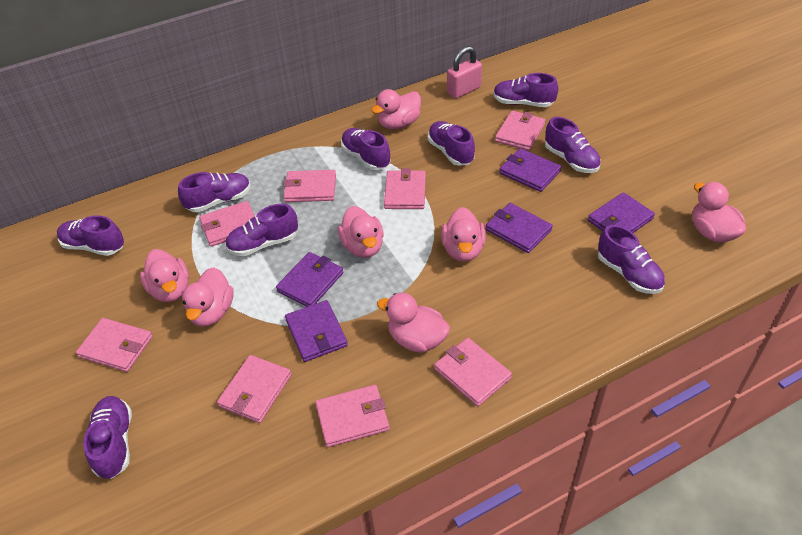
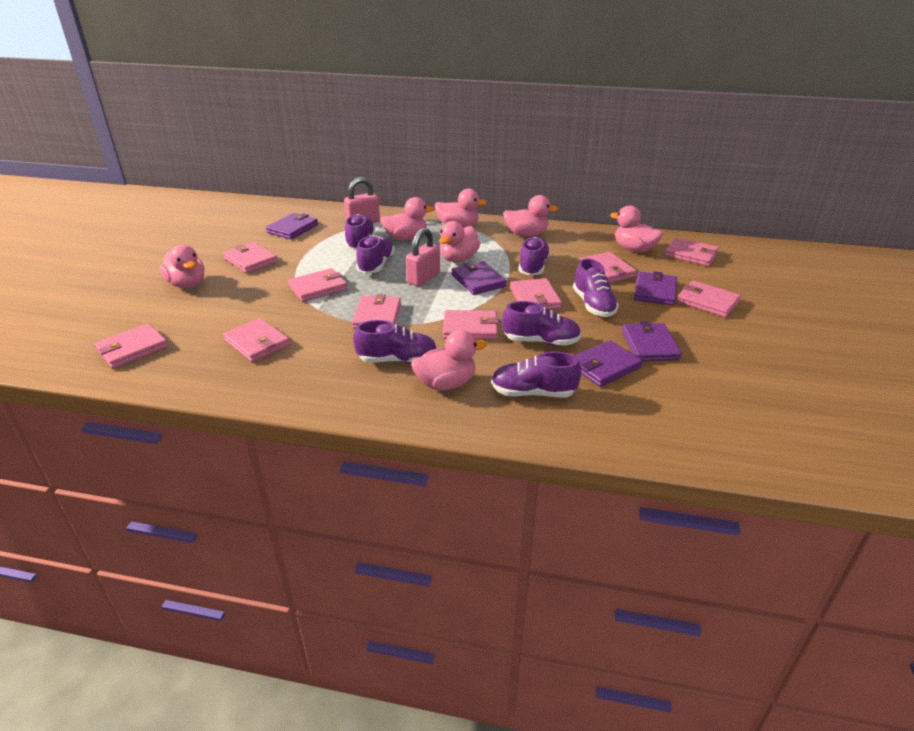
pink padlock: 1 -> 2
pink wallet: 8 -> 10
purple shoe: 9 -> 7

